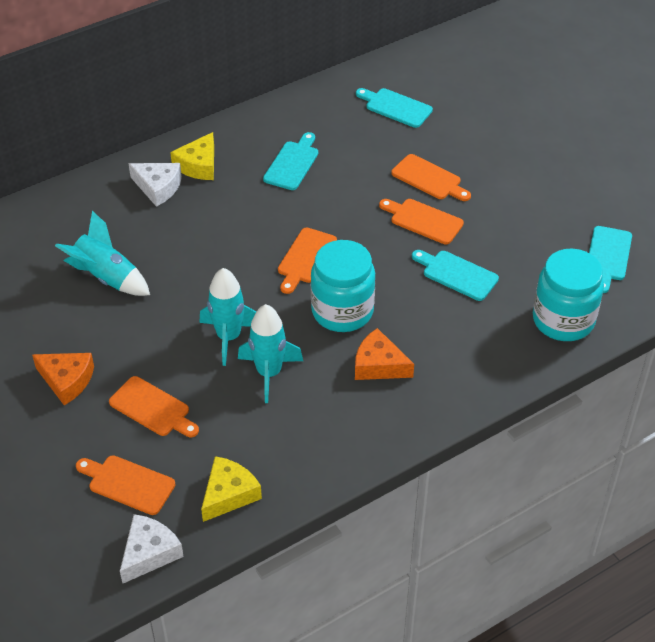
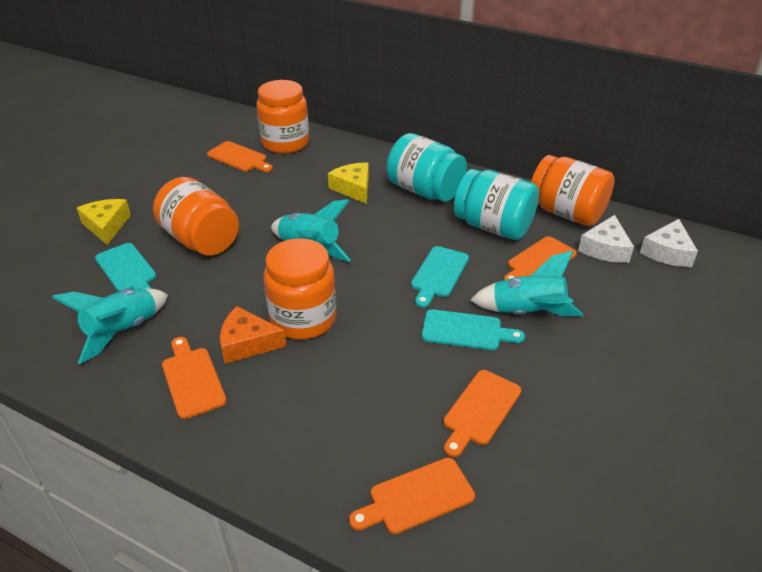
orange cheese: 2 -> 1
orange jar: 0 -> 4
turquoise cutting board: 4 -> 3

